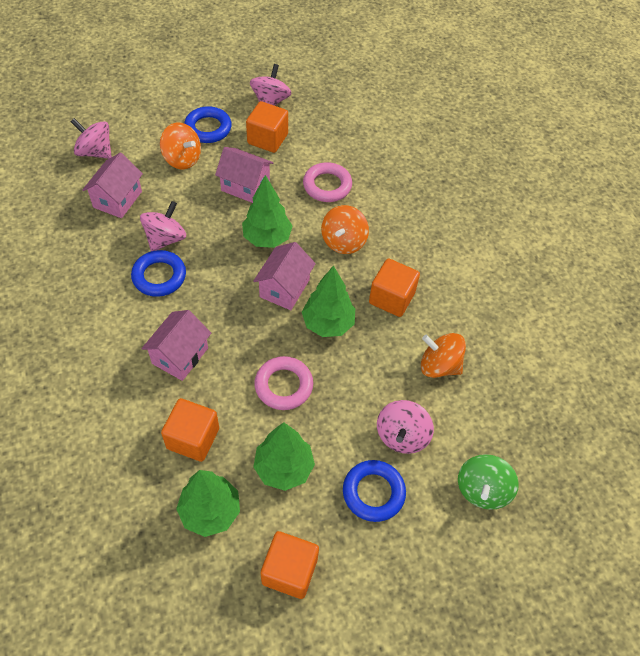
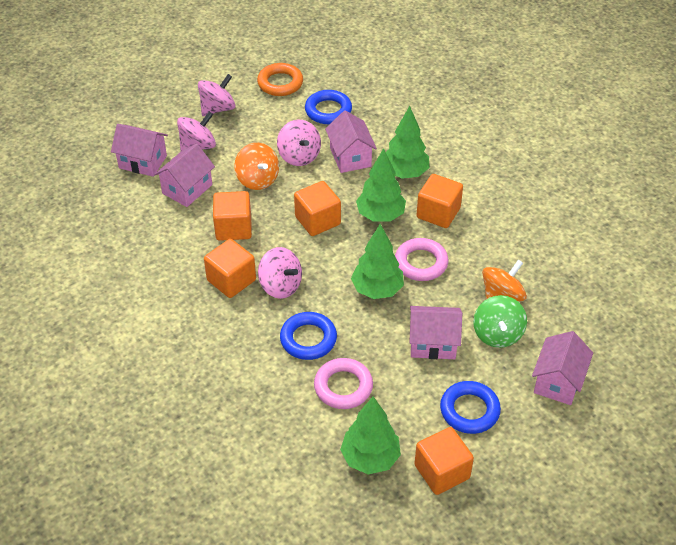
orange cube: 4 -> 5
orange ring: 0 -> 1
orange spinning top: 3 -> 2
pink house: 4 -> 5

